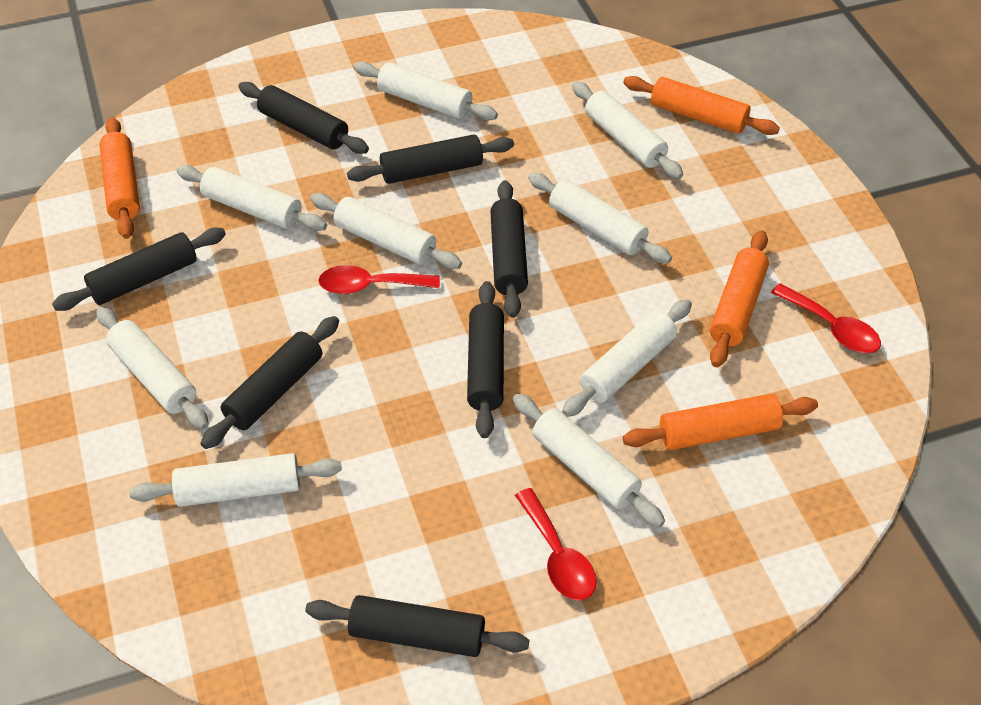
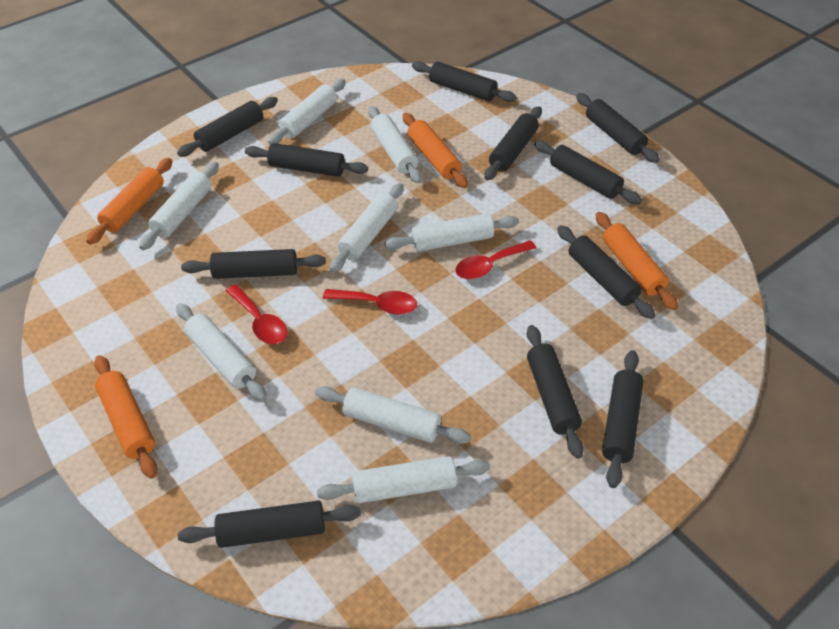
black rolling pin: 7 -> 11
white rolling pin: 9 -> 8

